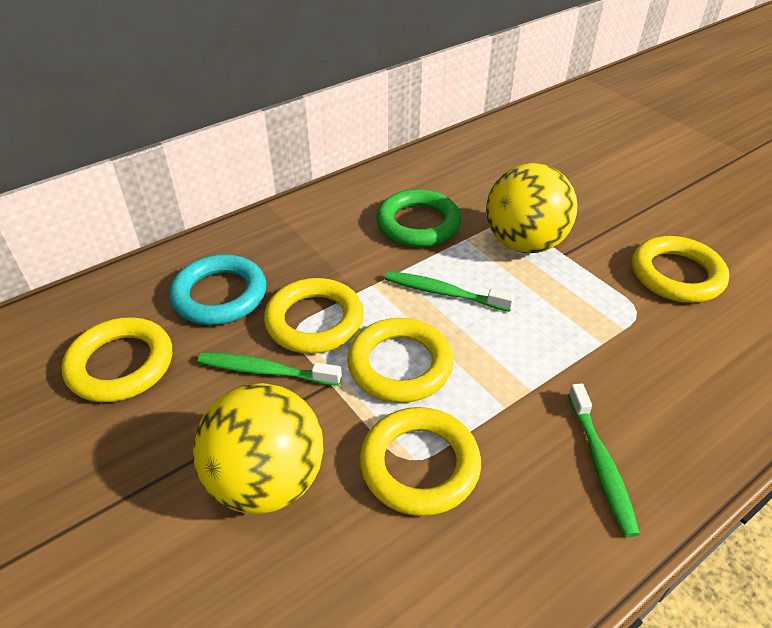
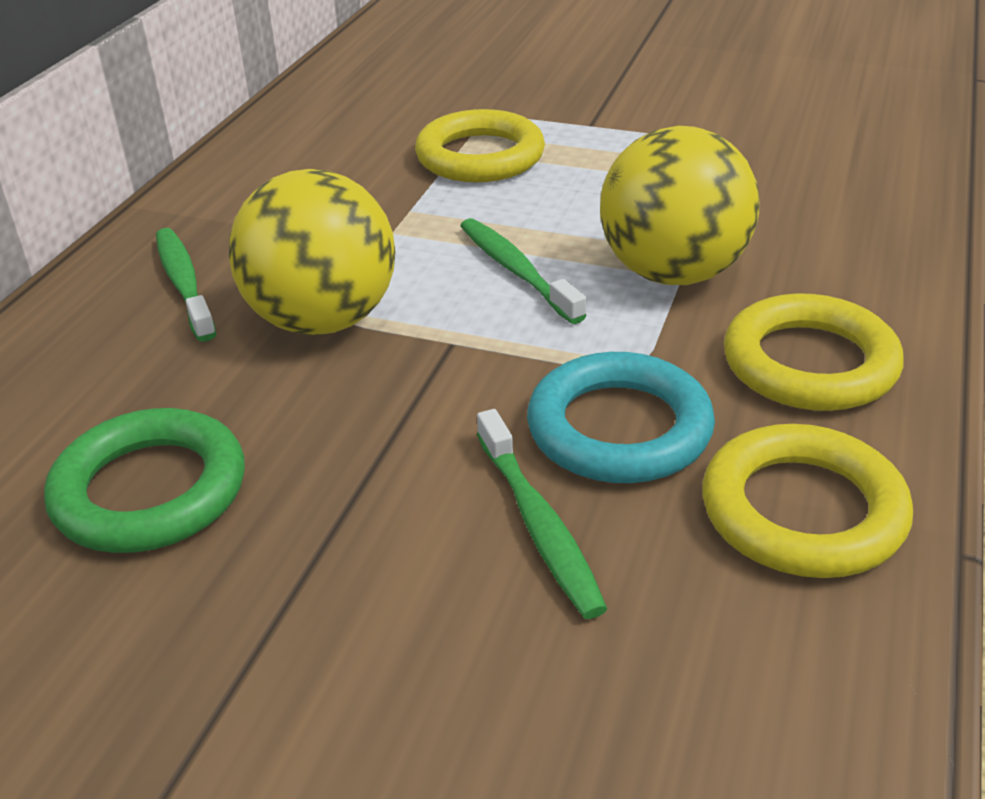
yellow ring: 5 -> 3

